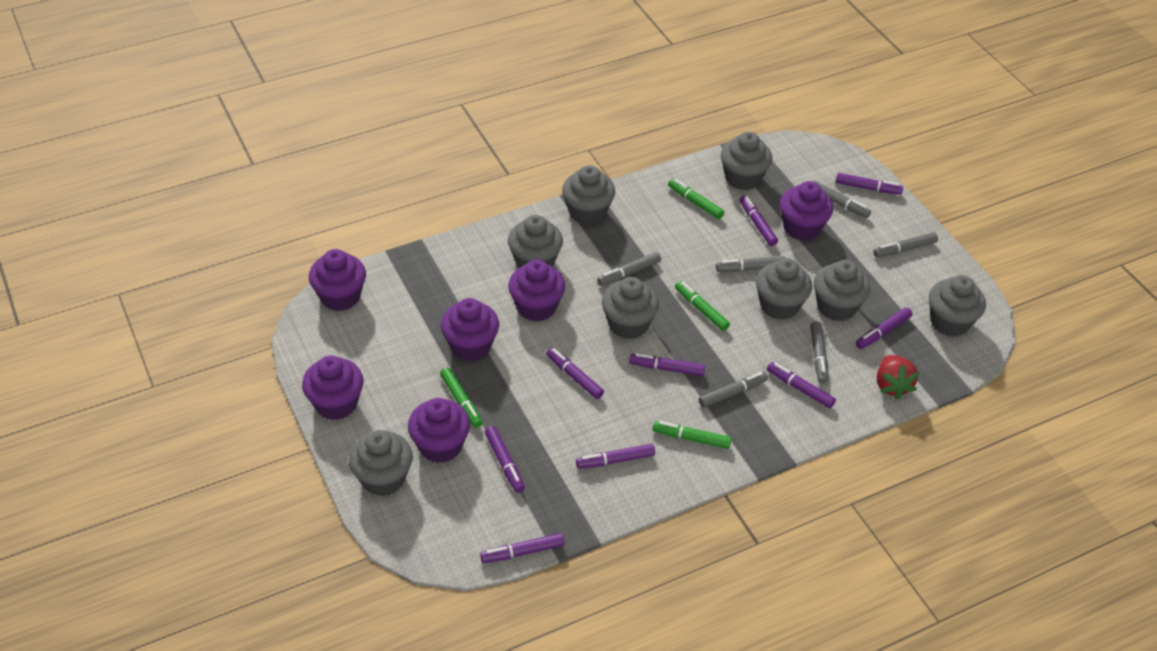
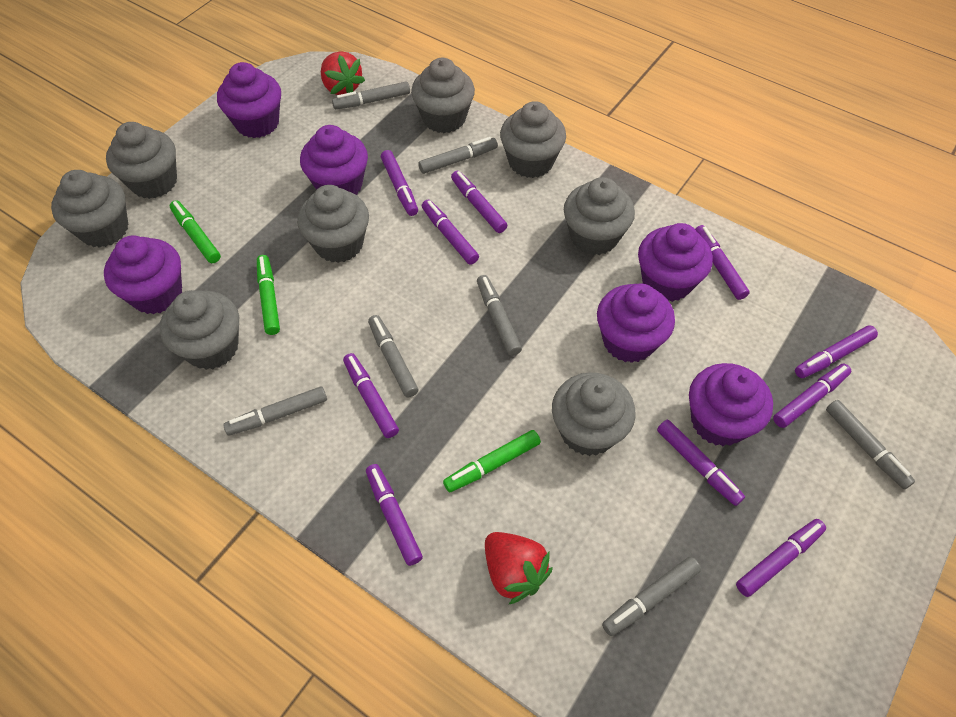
green marker: 4 -> 3
grey marker: 6 -> 7
purple marker: 9 -> 10
red strawberry: 1 -> 2

